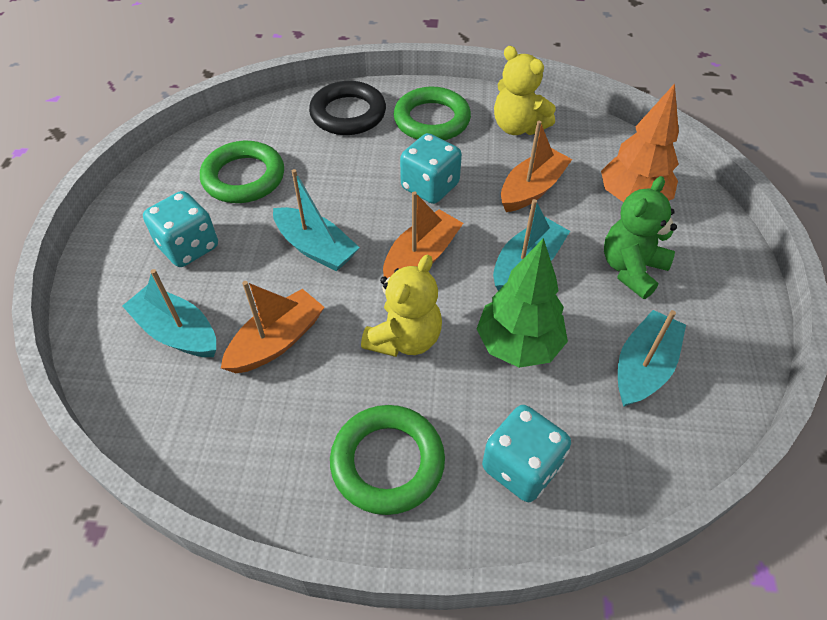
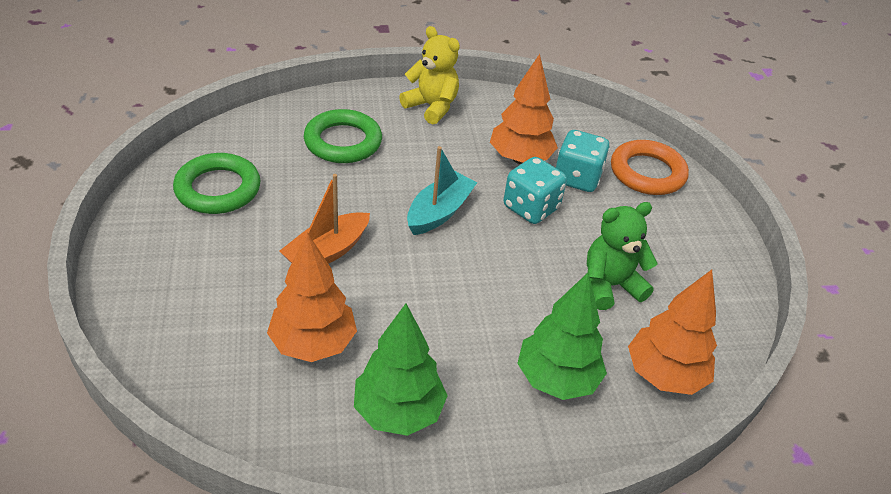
black ring: 1 -> 0
green ring: 3 -> 2
green tree: 1 -> 2
orange boat: 3 -> 1
orange ring: 0 -> 1
orange tree: 1 -> 3
turquoise boat: 4 -> 1
turquoise dice: 3 -> 2
yellow teddy bear: 2 -> 1

